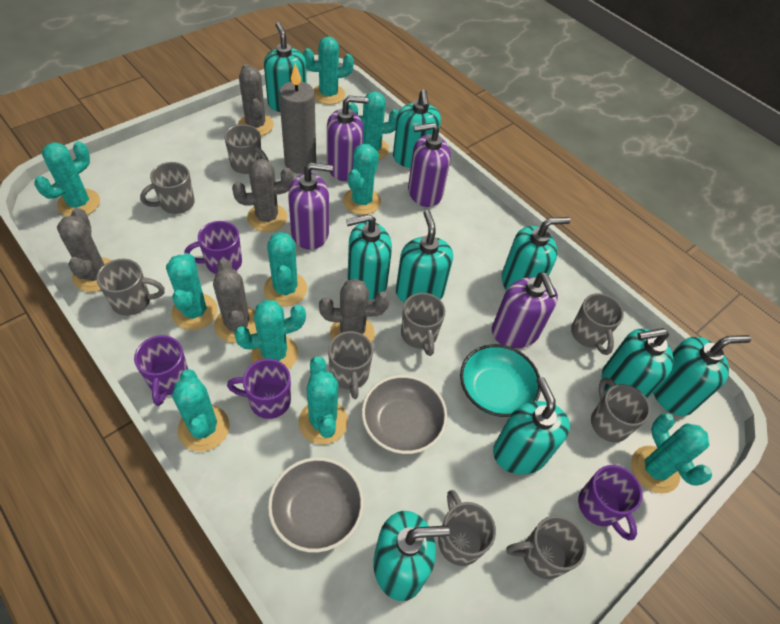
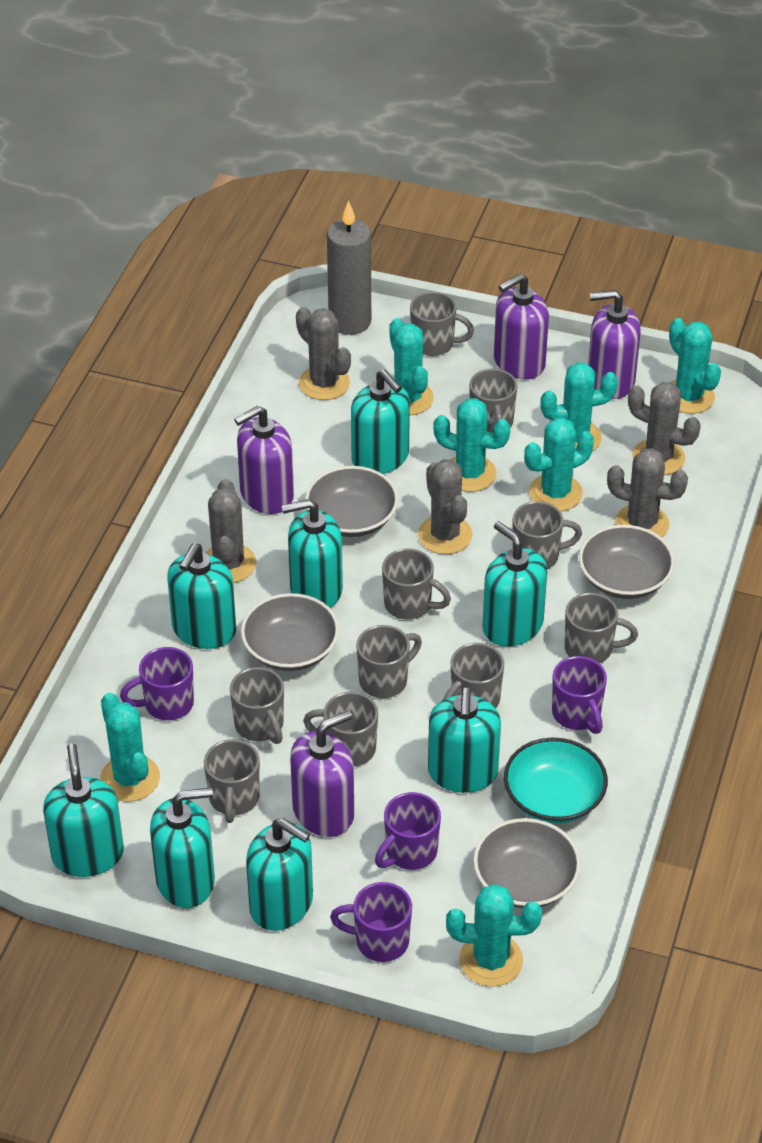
grey bowl: 2 -> 4
grey mug: 9 -> 10
turquoise cactus: 10 -> 7
turquoise soap dispenser: 9 -> 8

